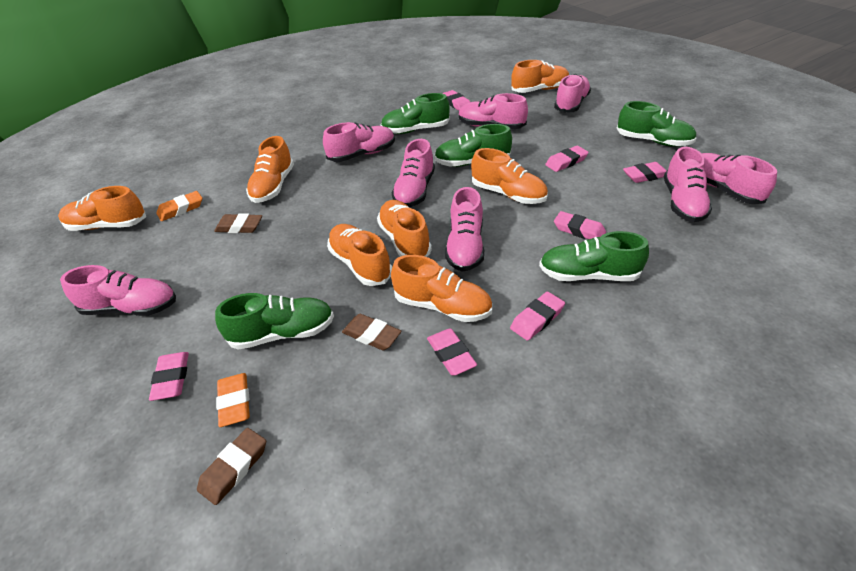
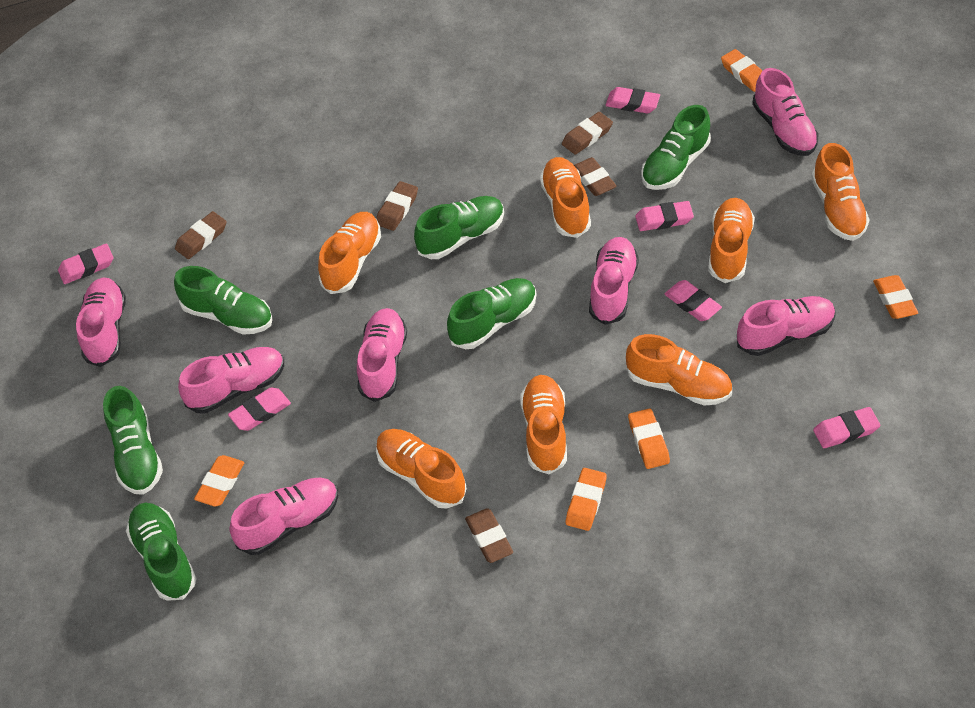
brown eraser: 3 -> 5
green shoe: 5 -> 6
orange eraser: 2 -> 5
pink eraser: 7 -> 6
pink shoe: 8 -> 7

